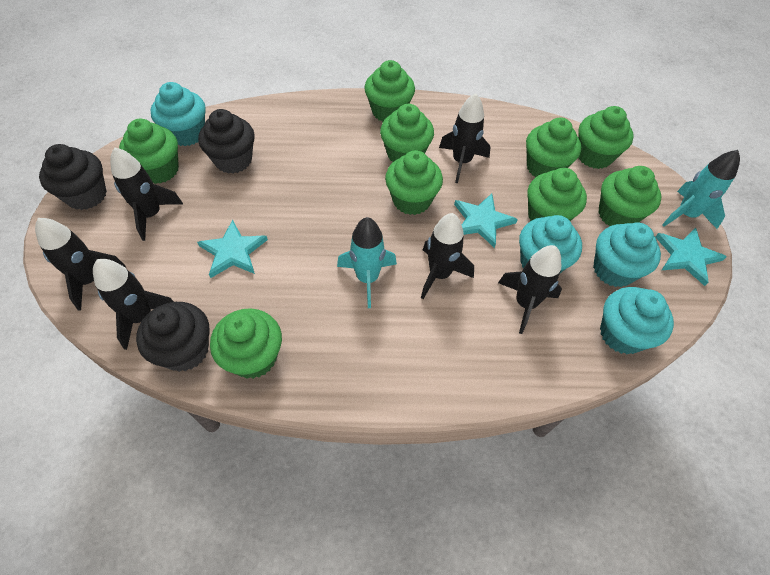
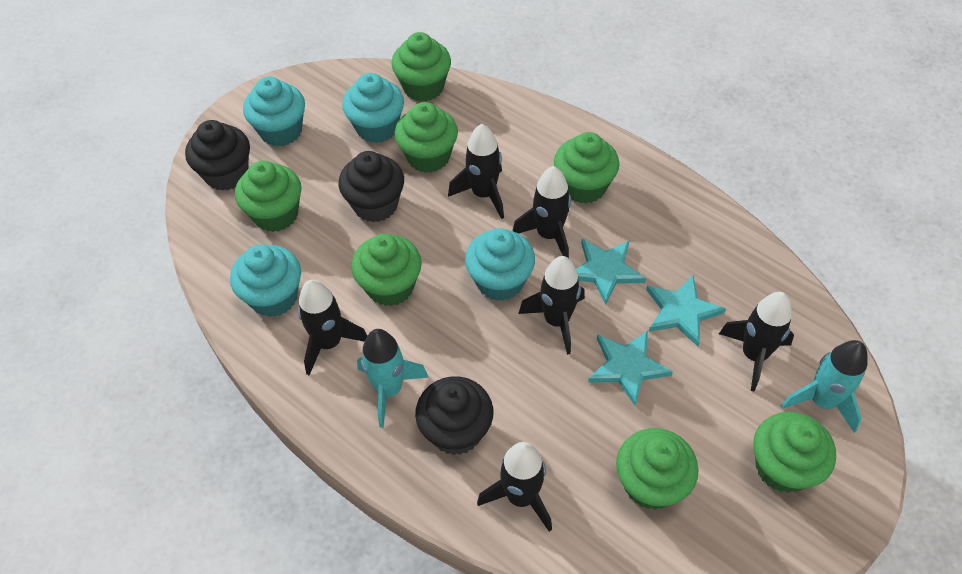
green cupcake: 9 -> 7

